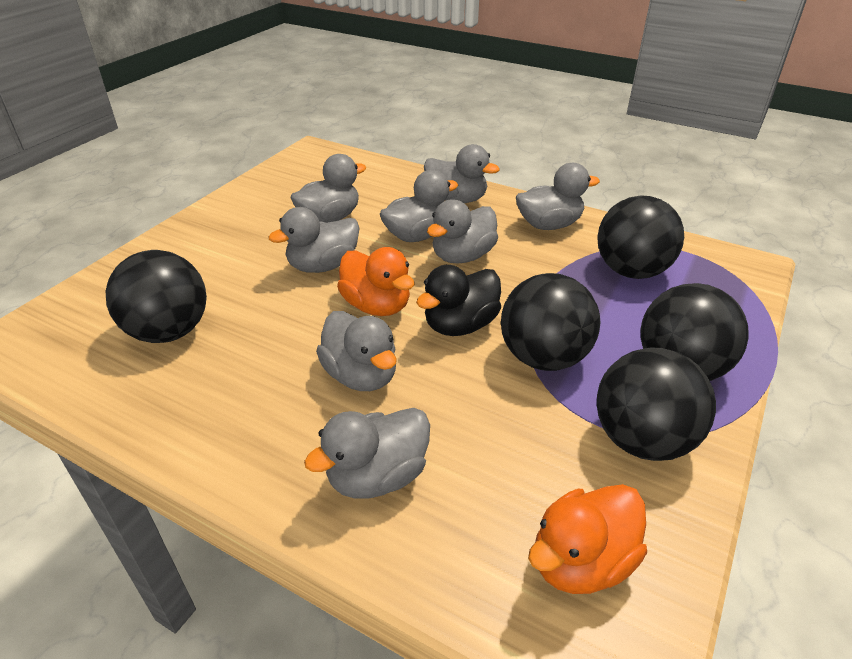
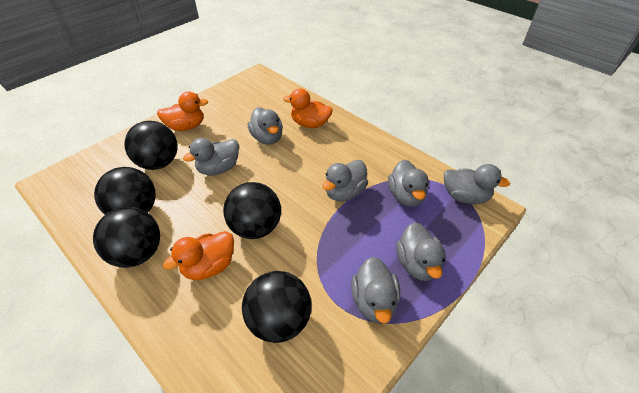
black duck: 1 -> 0
grey duck: 8 -> 7
orange duck: 2 -> 3

